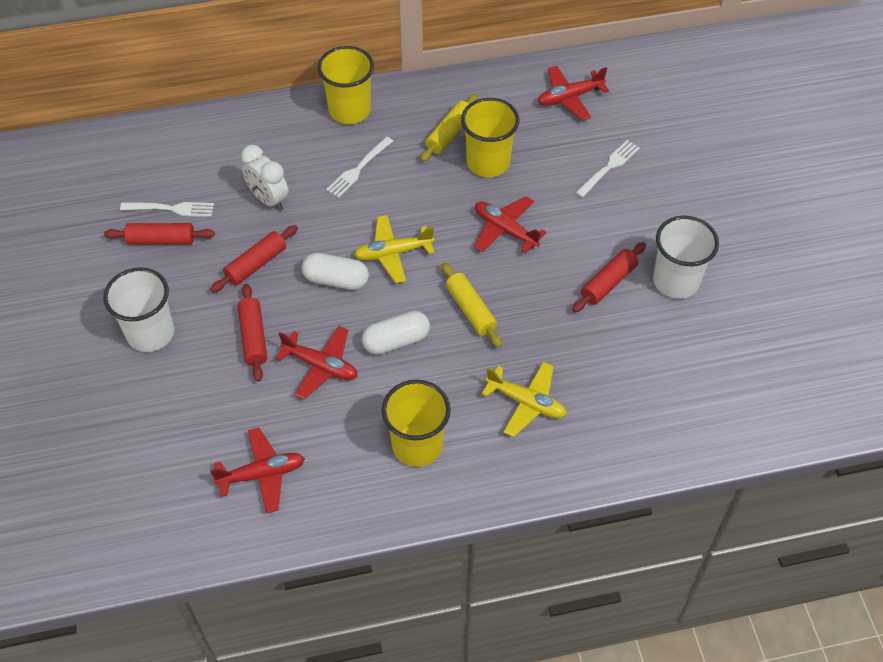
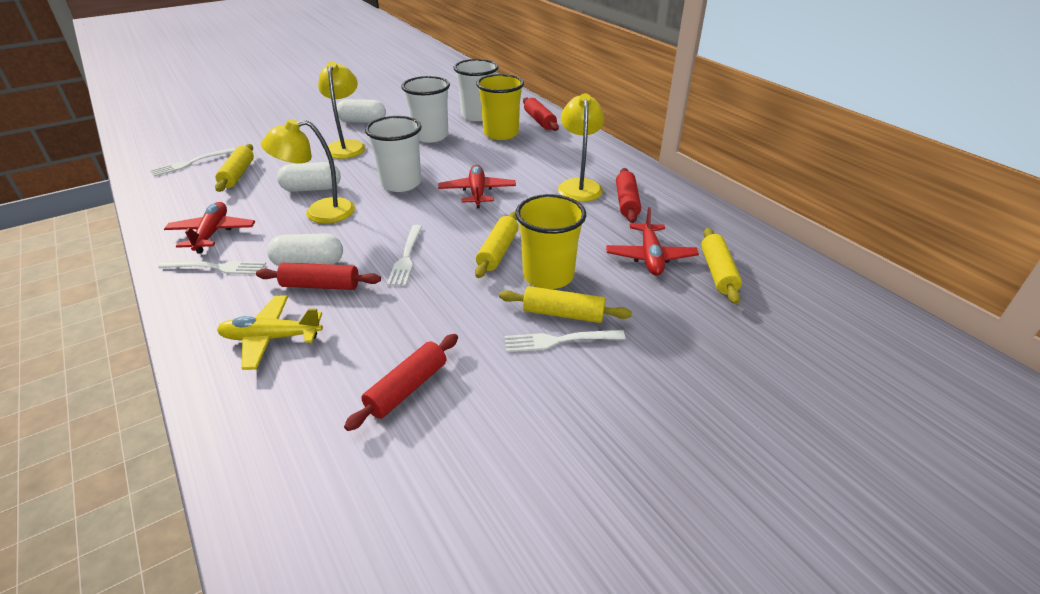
red plane: 4 -> 3
white capsule: 2 -> 3
white clock: 1 -> 0
white cup: 2 -> 3
white fork: 3 -> 4
yellow cup: 3 -> 2
yellow lamp: 0 -> 3
yellow plane: 2 -> 1
yellow rolling pin: 2 -> 4

